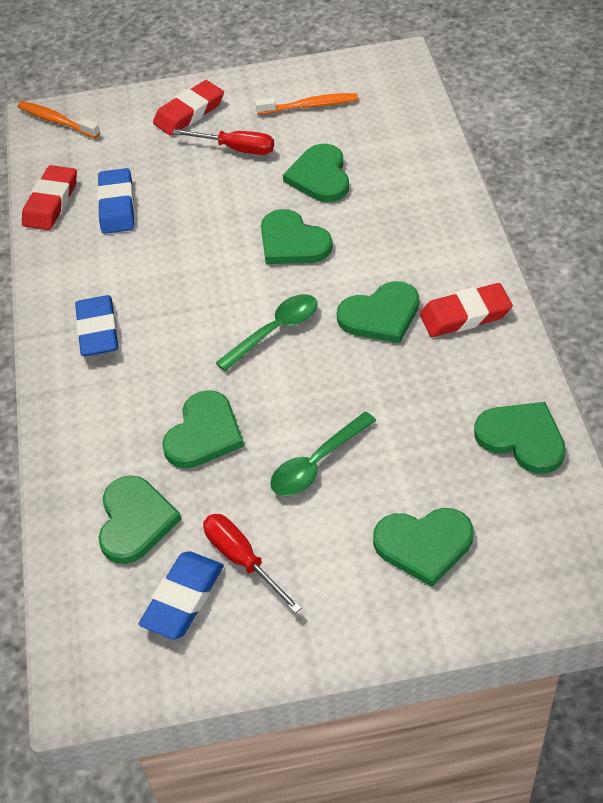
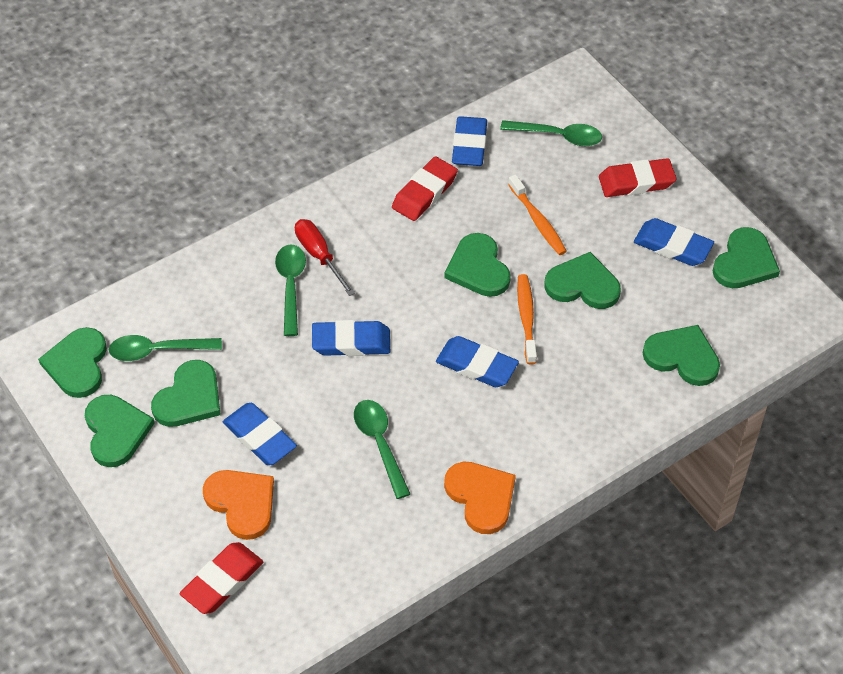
blue eraser: 3 -> 5
green spoon: 2 -> 4
orange heart: 0 -> 2
red screwdriver: 2 -> 1

